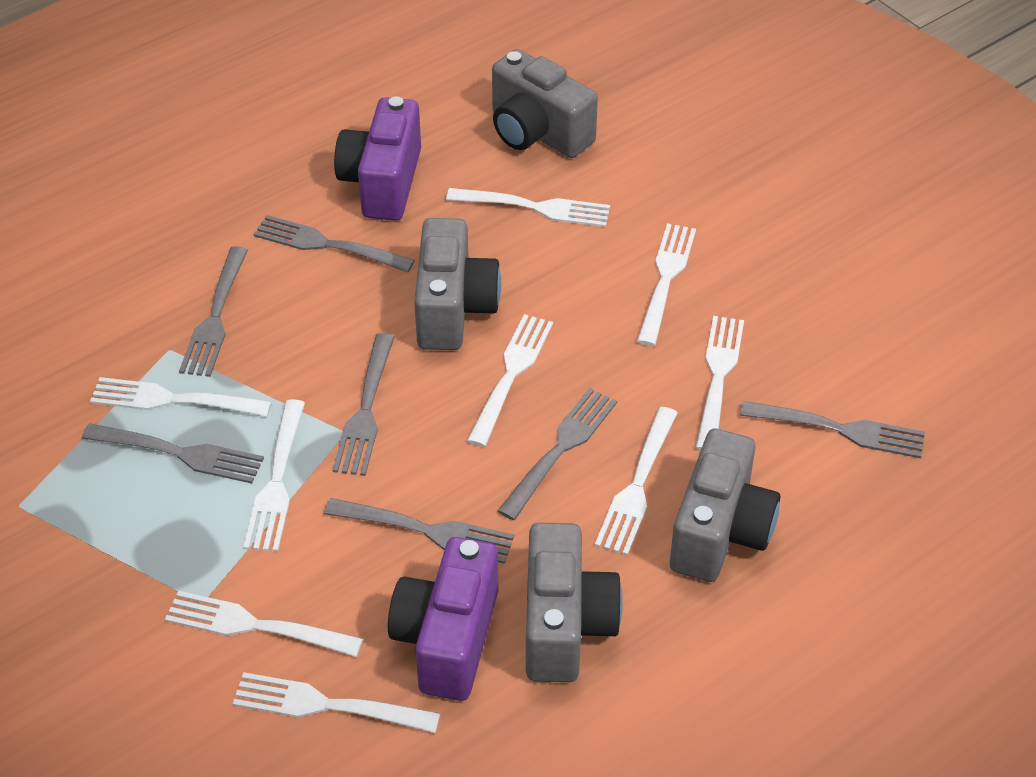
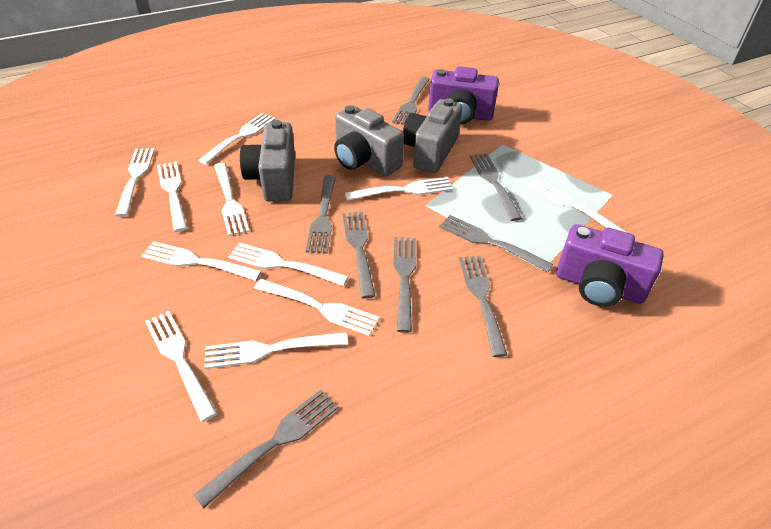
grey camera: 4 -> 3
grey fork: 7 -> 8
white fork: 9 -> 11

